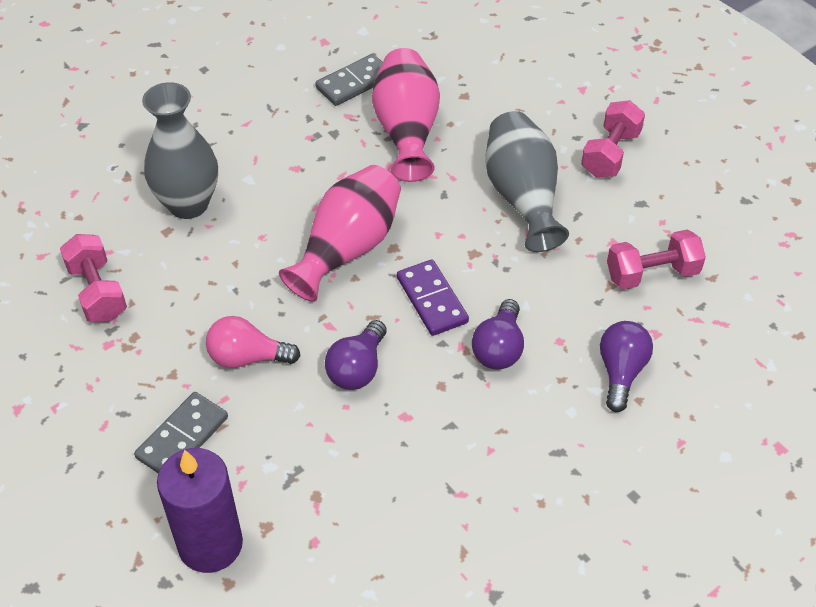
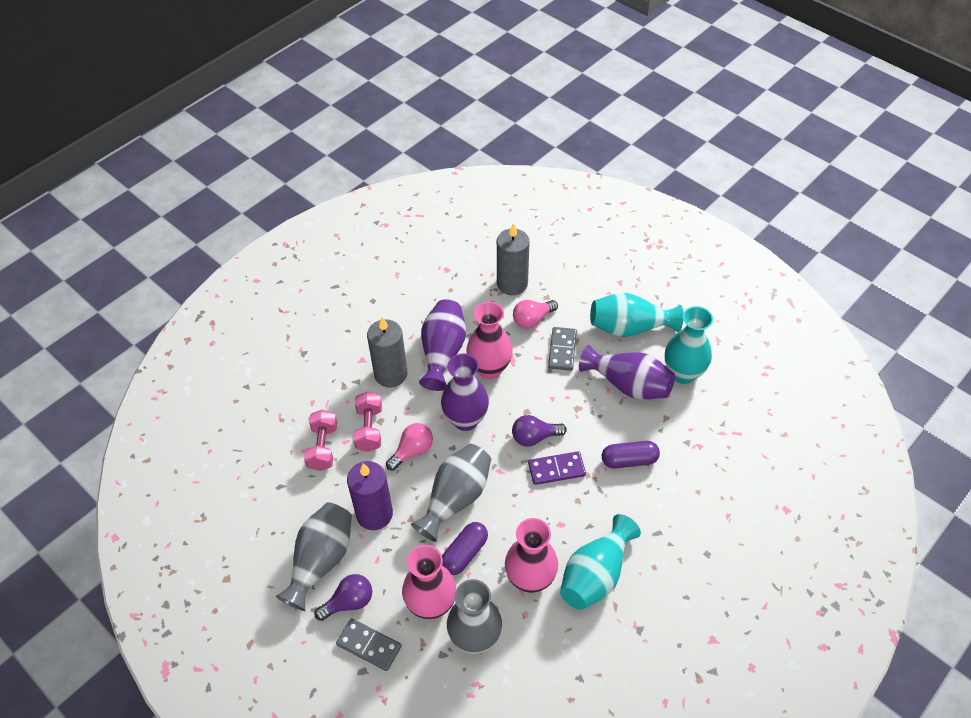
grey candle: 0 -> 2
grey vase: 2 -> 3
pink dumbbell: 3 -> 2
pink light bulb: 1 -> 2
pink vase: 2 -> 3
purple capsule: 0 -> 2
purple light bulb: 3 -> 2
purple vase: 0 -> 3
turquoise vase: 0 -> 3

